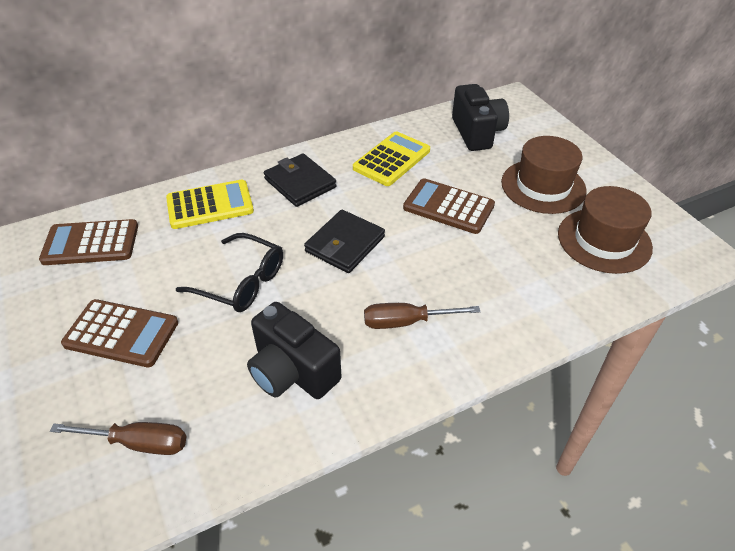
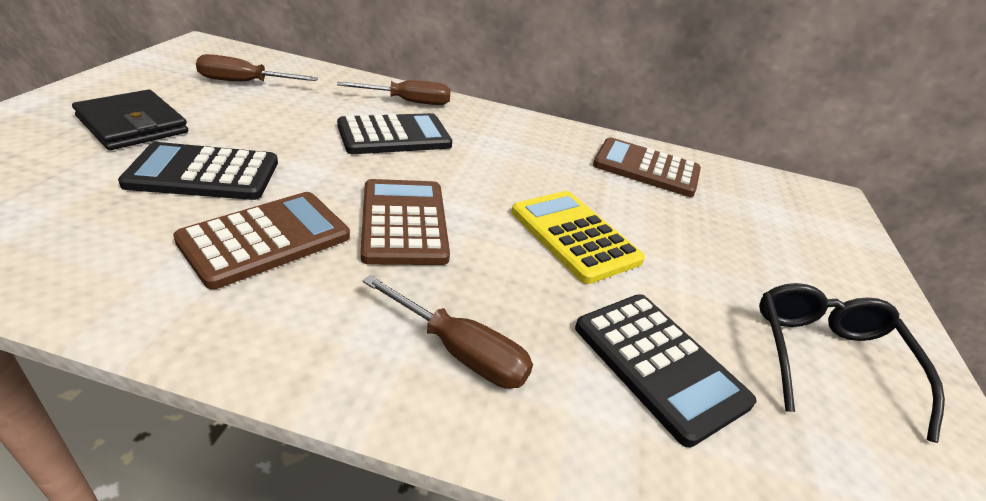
black calculator: 0 -> 3
black camera: 2 -> 0
black wallet: 2 -> 1
brown hat: 2 -> 0
brown screwdriver: 2 -> 3
yellow calculator: 2 -> 1

